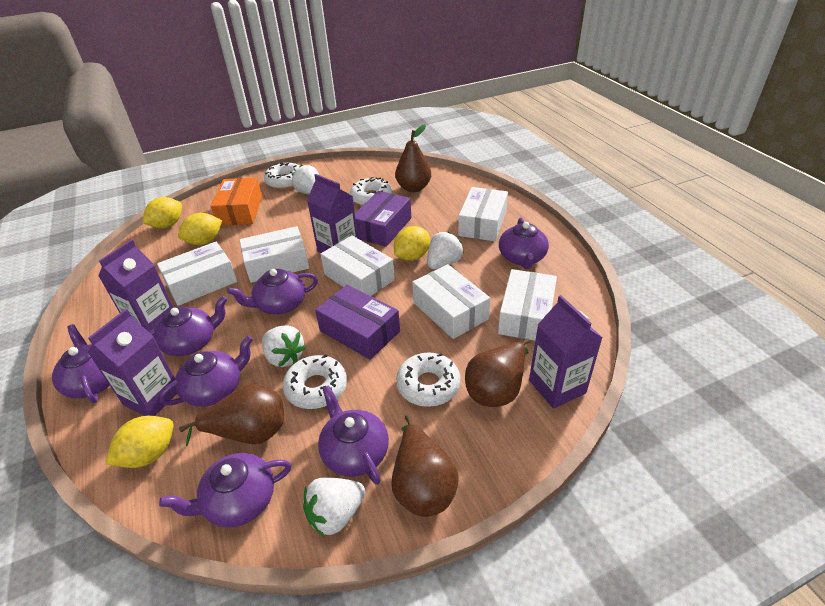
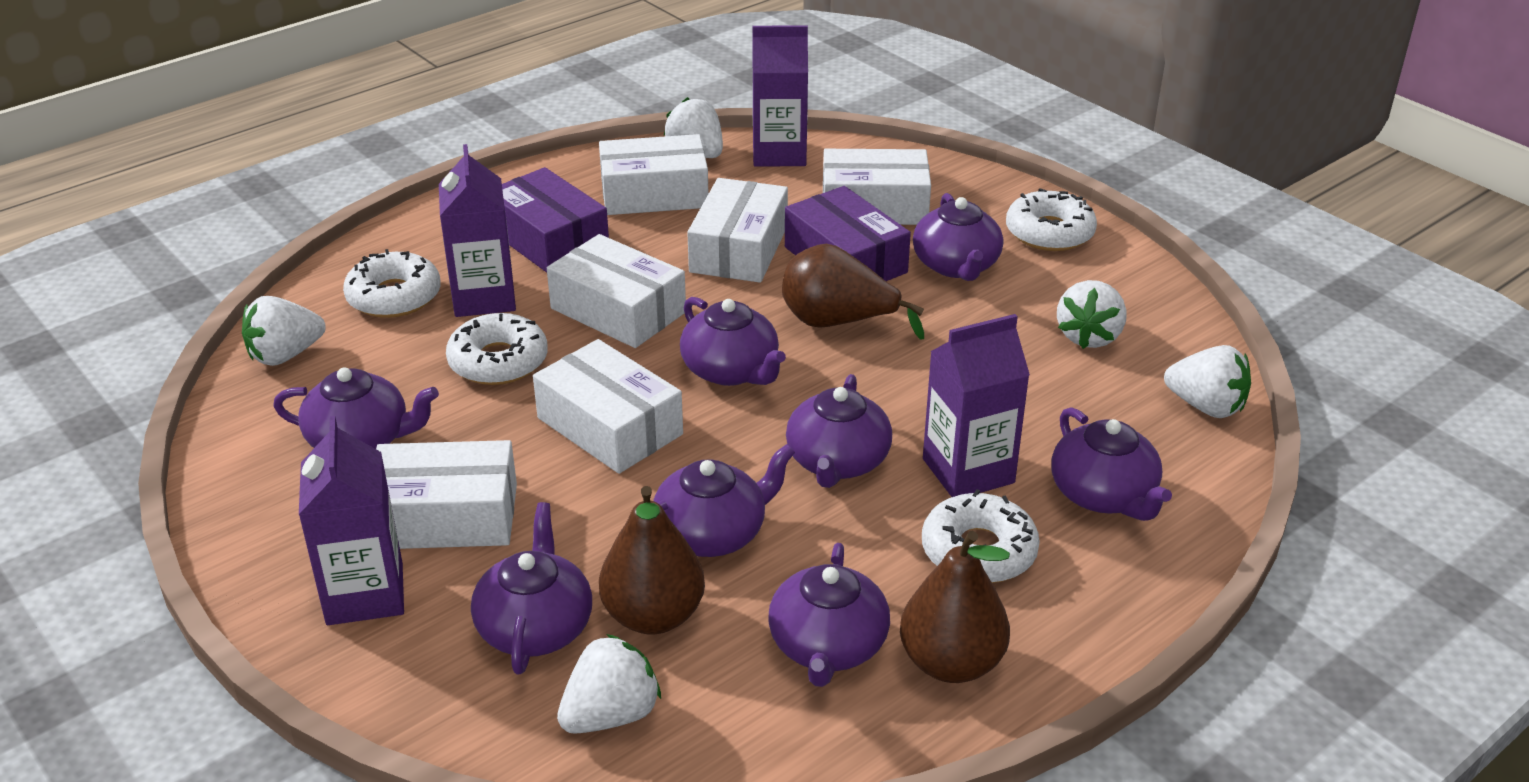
brown pear: 4 -> 3
orange box: 1 -> 0
purple teapot: 7 -> 8
white strawberry: 4 -> 5
yellow lemon: 4 -> 0

